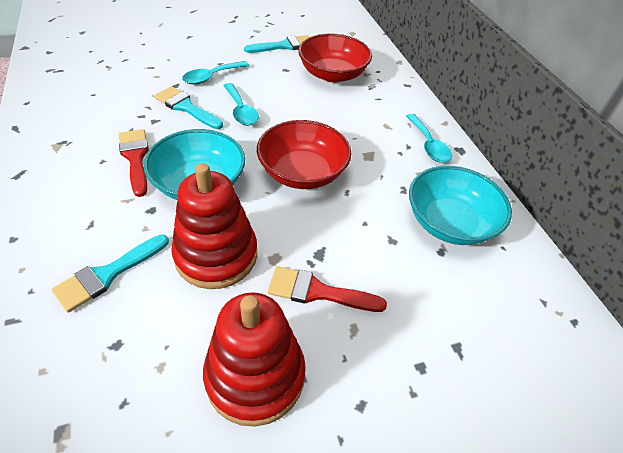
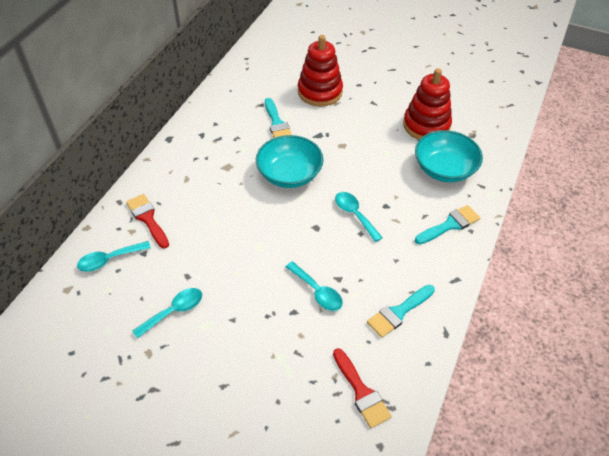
red bowl: 2 -> 0
turquoise spoon: 3 -> 4

